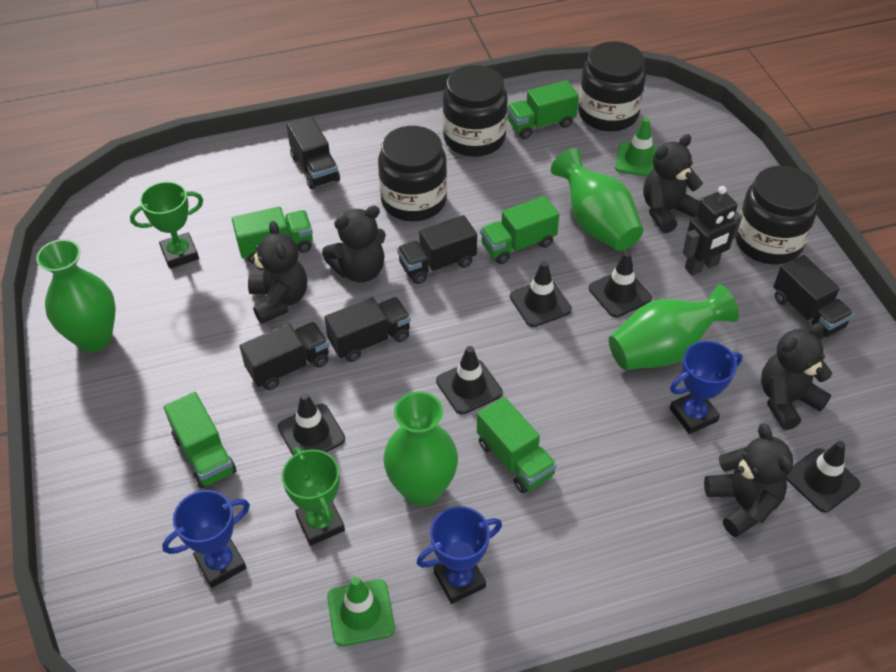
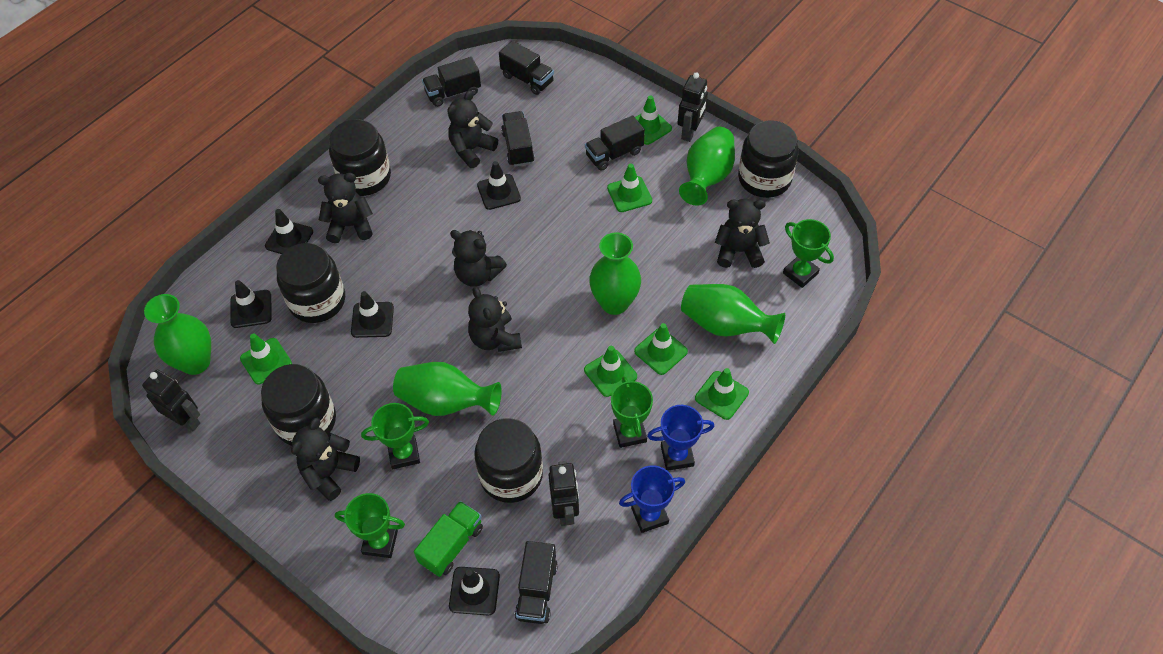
black jar: 4 -> 5
black robot: 1 -> 3
black teddy bear: 5 -> 6
blue trophy: 3 -> 2
green traffic cone: 2 -> 6
green trophy: 2 -> 4
green truck: 5 -> 1
green vase: 4 -> 5

